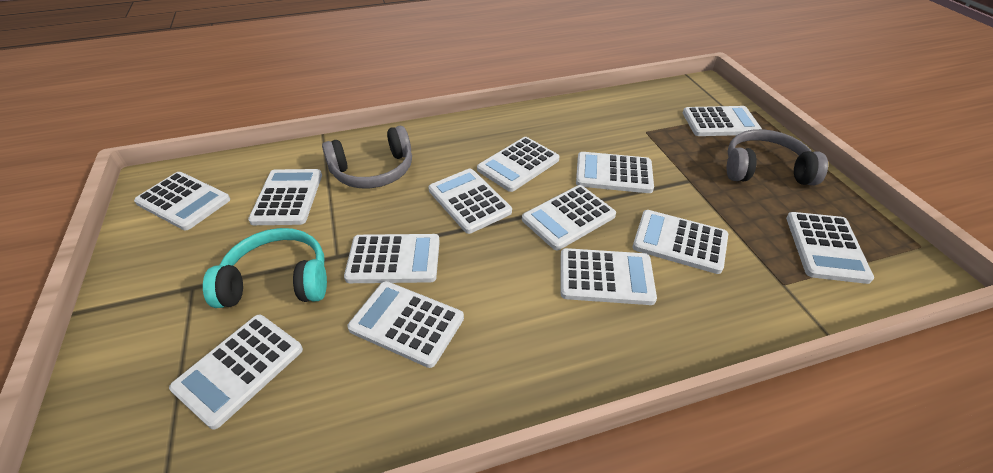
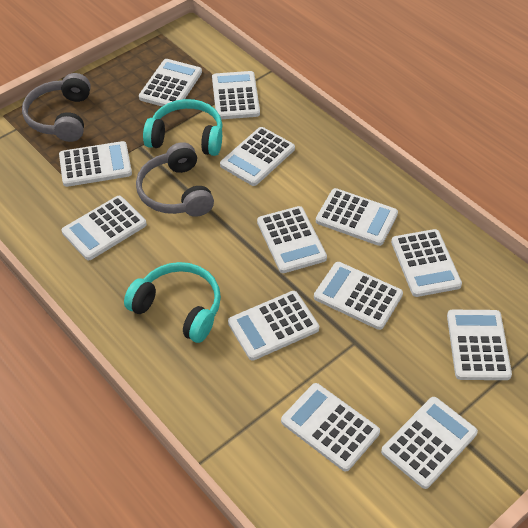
turquoise headphones: 1 -> 2

